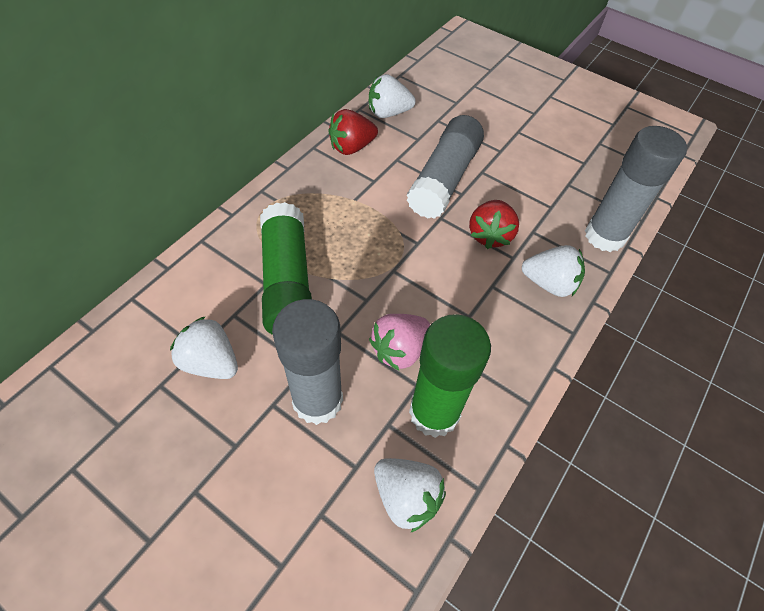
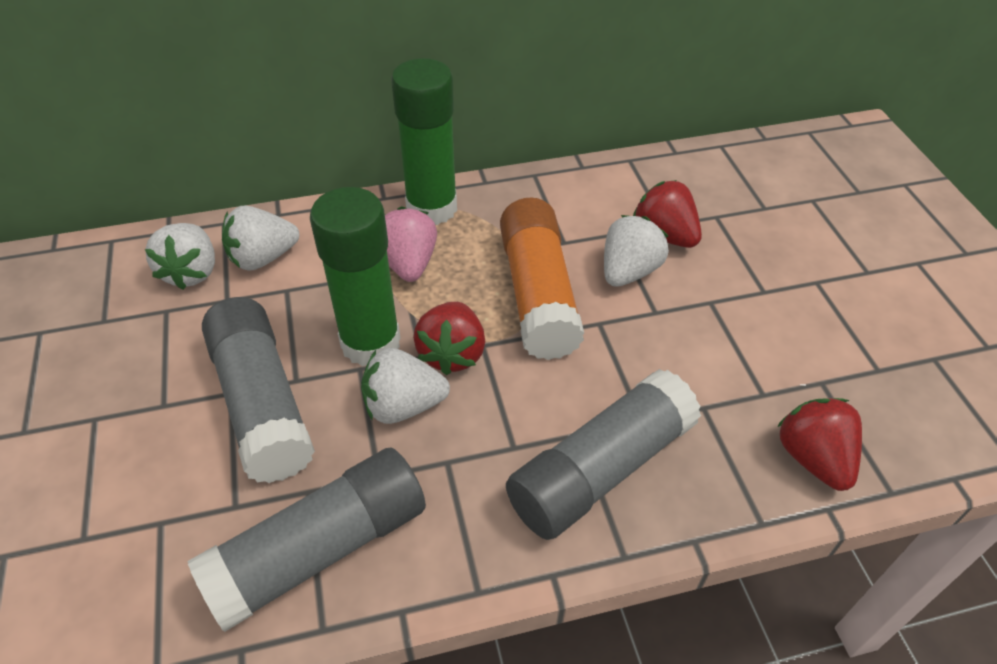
orange glue stick: 0 -> 1
red strawberry: 2 -> 3

